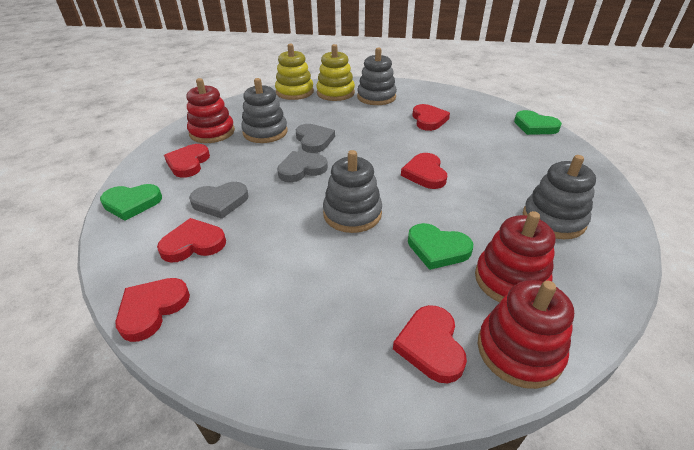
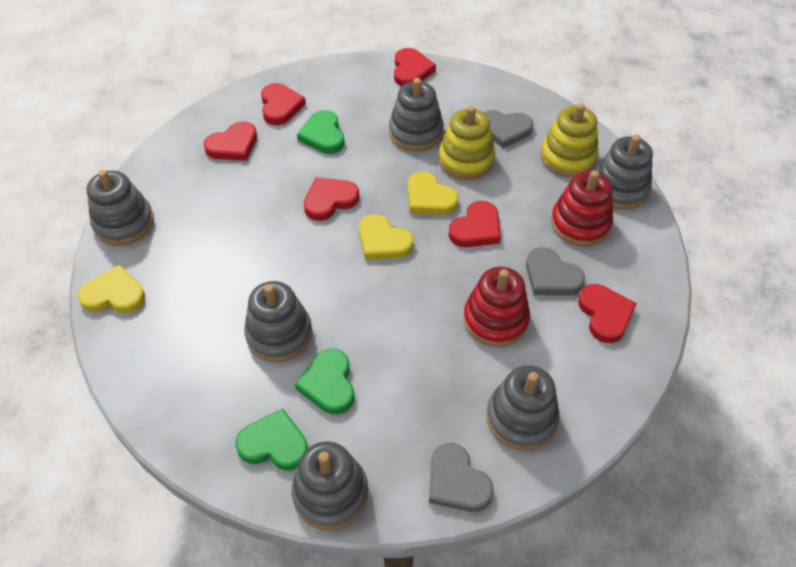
grey stacking toy: 4 -> 6
red stacking toy: 3 -> 2
yellow heart: 0 -> 3

